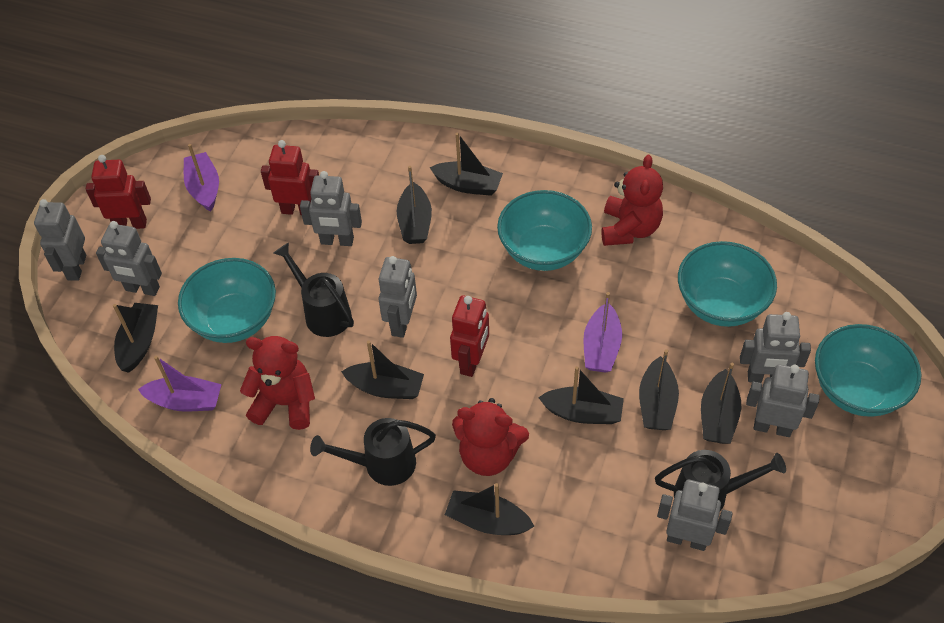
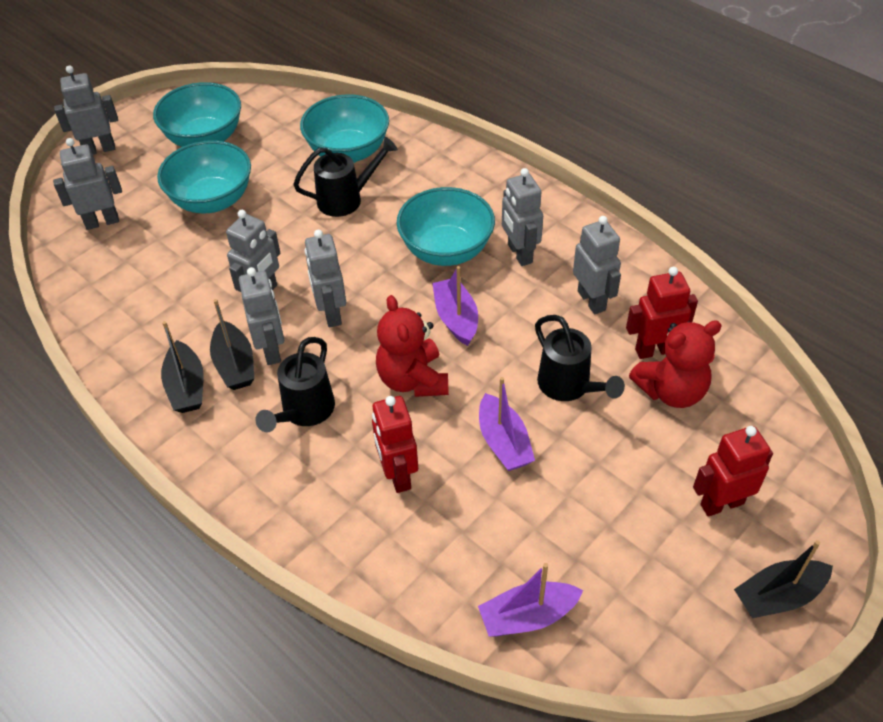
black boat: 8 -> 3
red teddy bear: 3 -> 2

